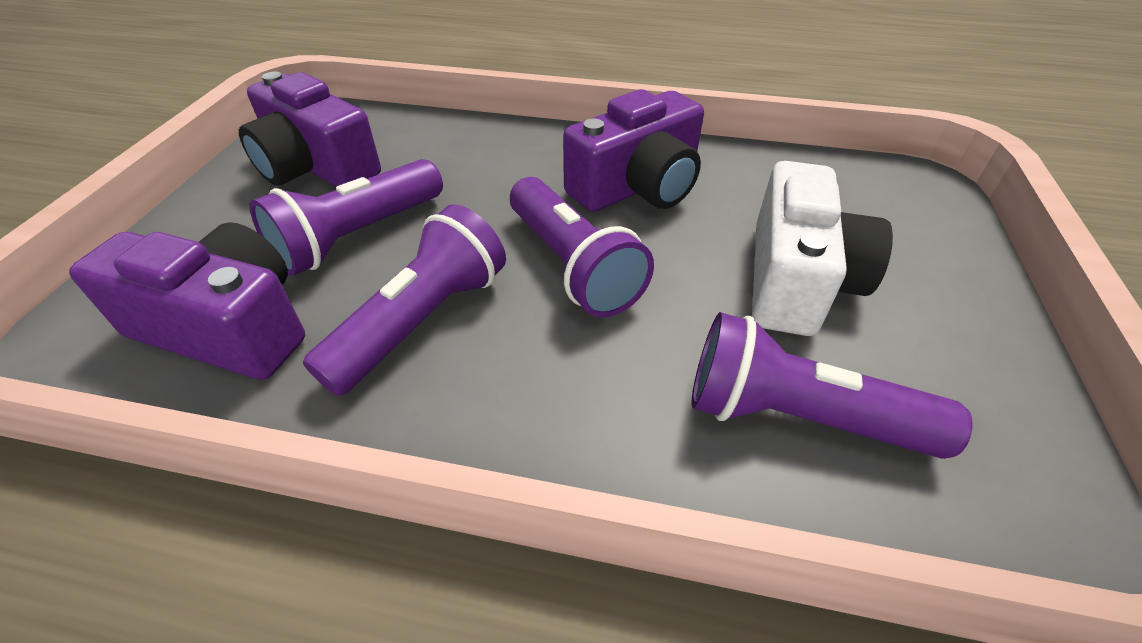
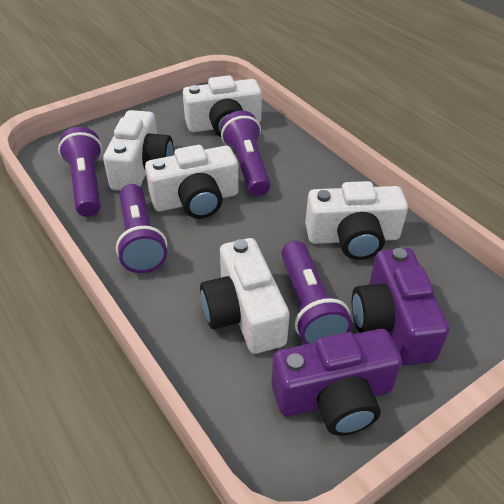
purple camera: 3 -> 2
white camera: 1 -> 5

